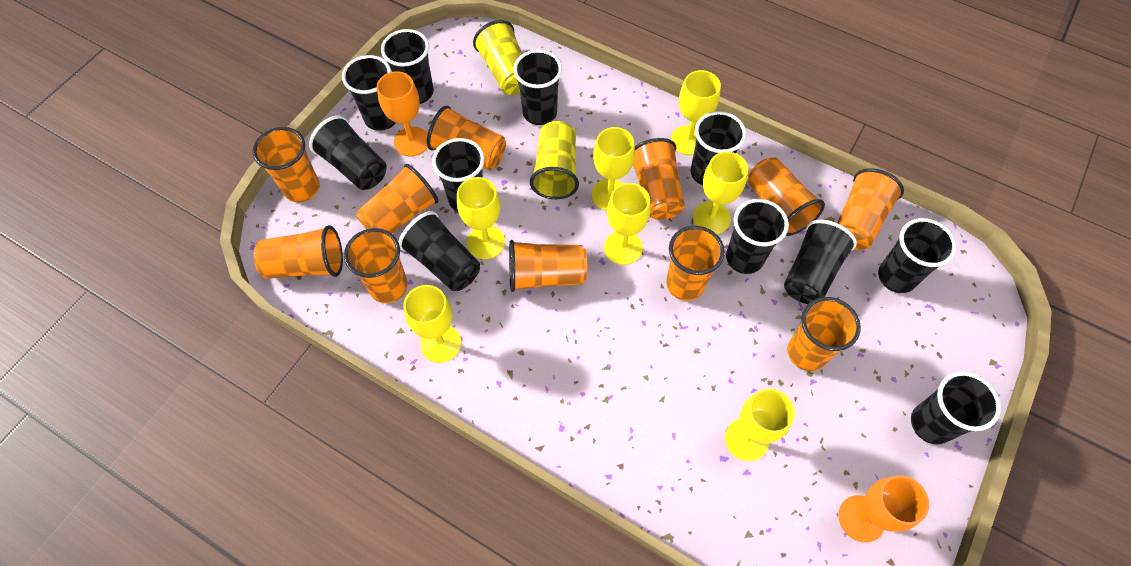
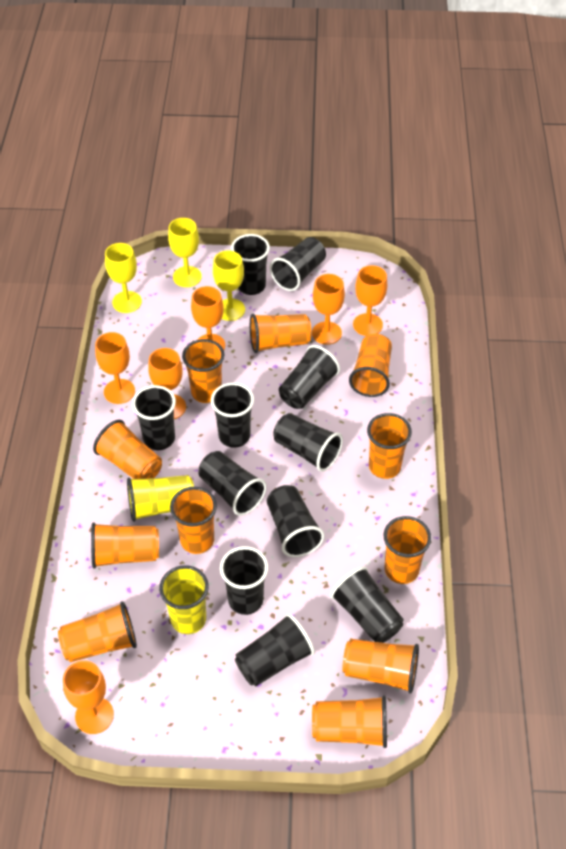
orange goblet: 2 -> 6
yellow goblet: 7 -> 3

